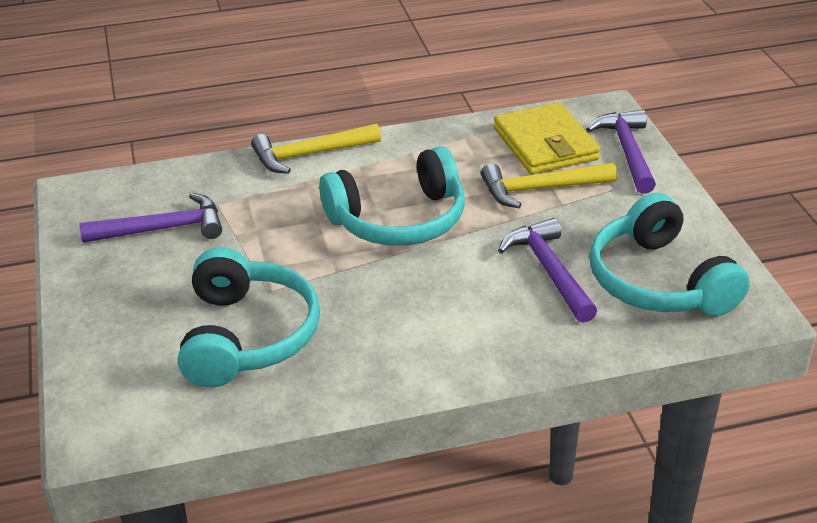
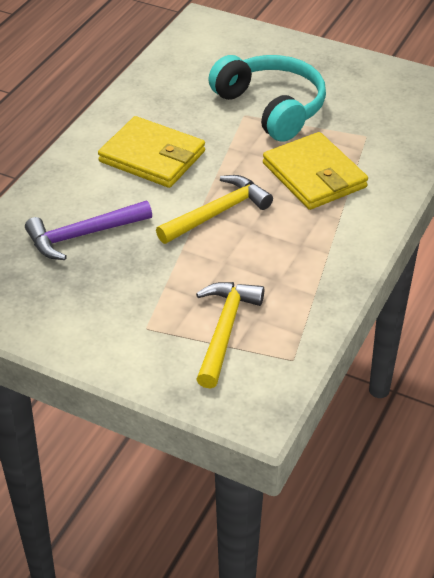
purple hammer: 3 -> 1
turquoise headphones: 3 -> 1
yellow wallet: 1 -> 2

